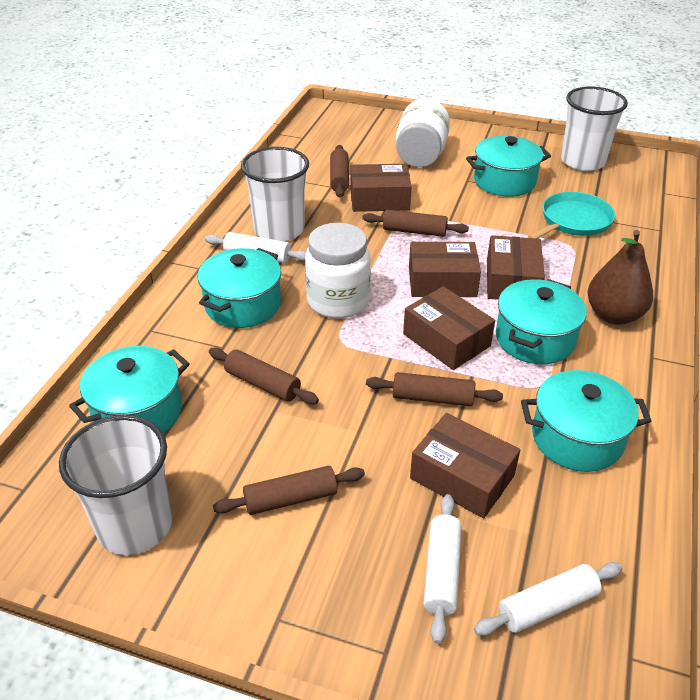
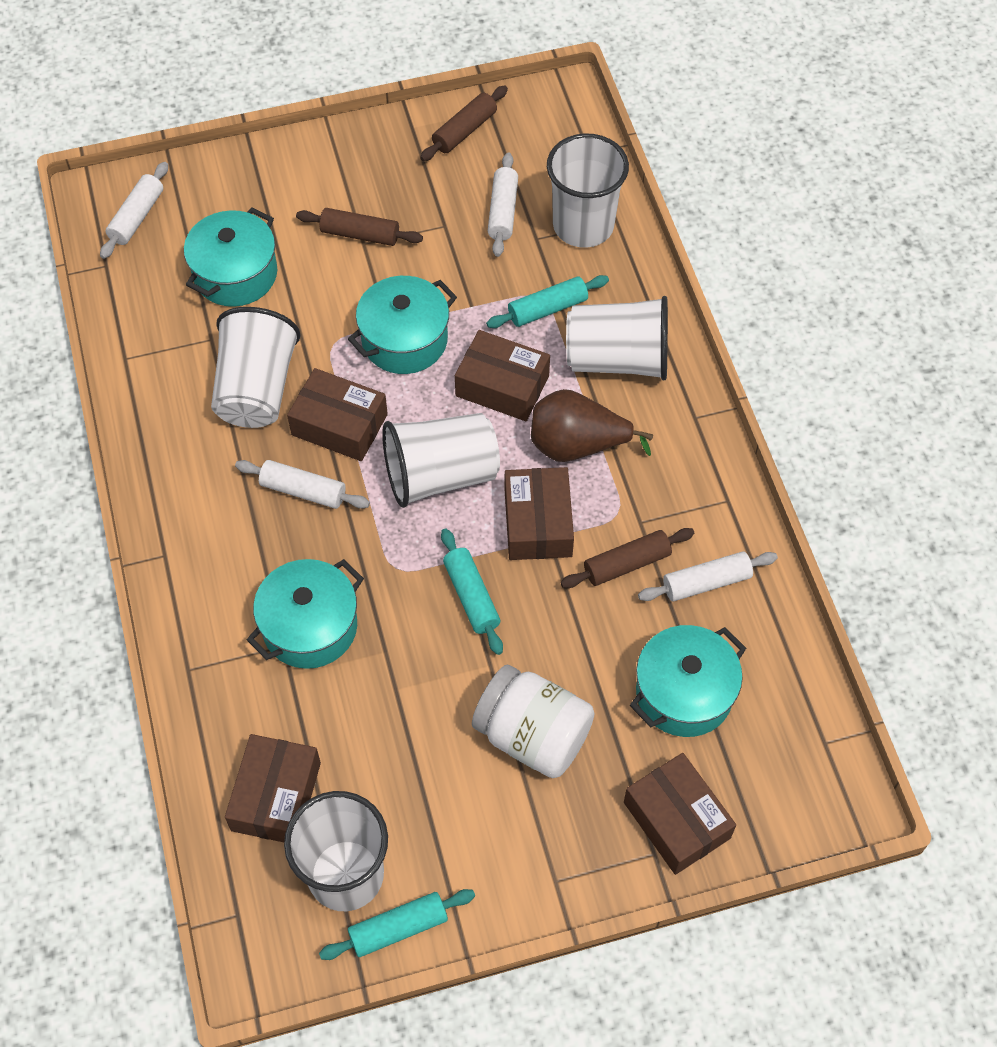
brown rolling pin: 5 -> 3
turquoise pan: 1 -> 0
turquoise pot: 5 -> 4
turquoise rolling pin: 0 -> 3
white cup: 3 -> 5
white jar: 2 -> 1
white rolling pin: 3 -> 4

